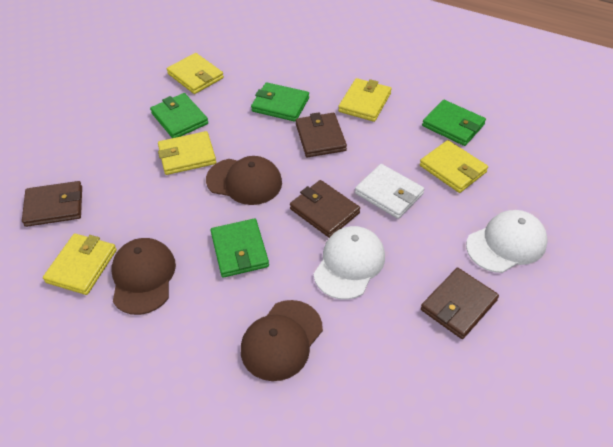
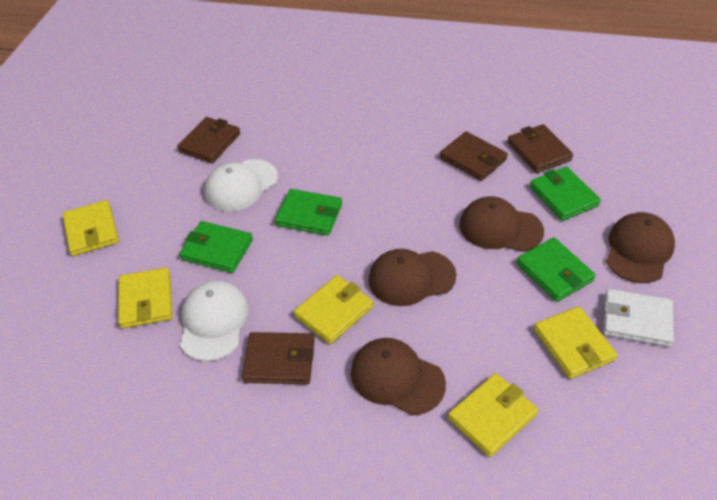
brown cap: 3 -> 4

